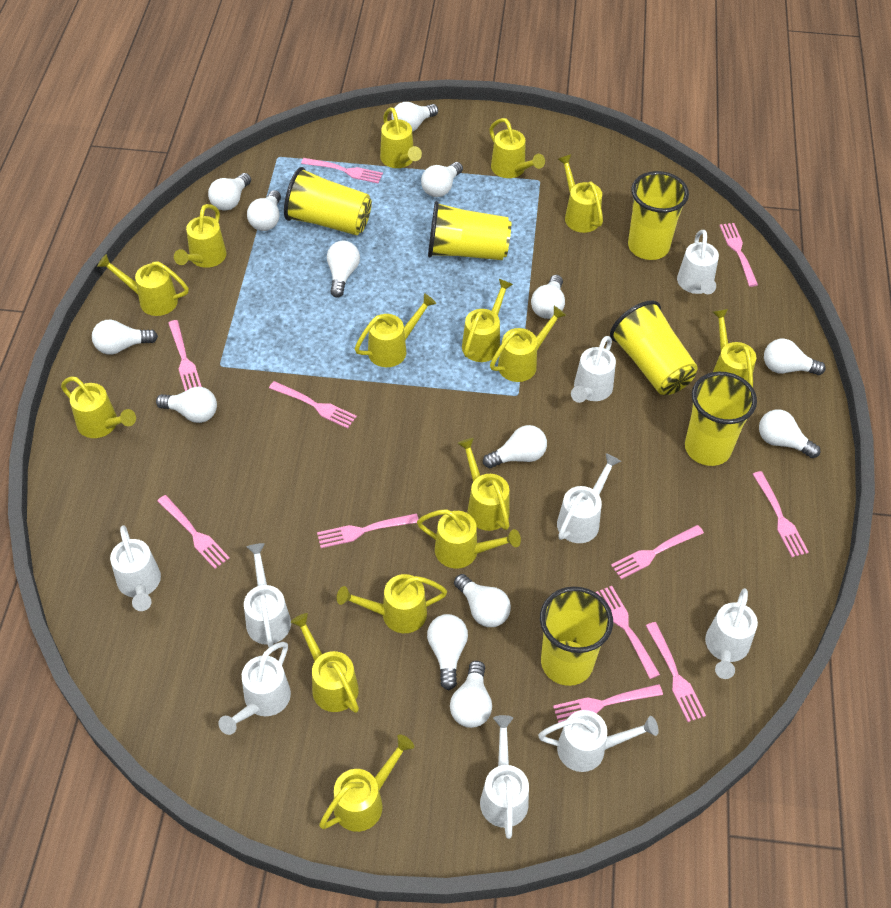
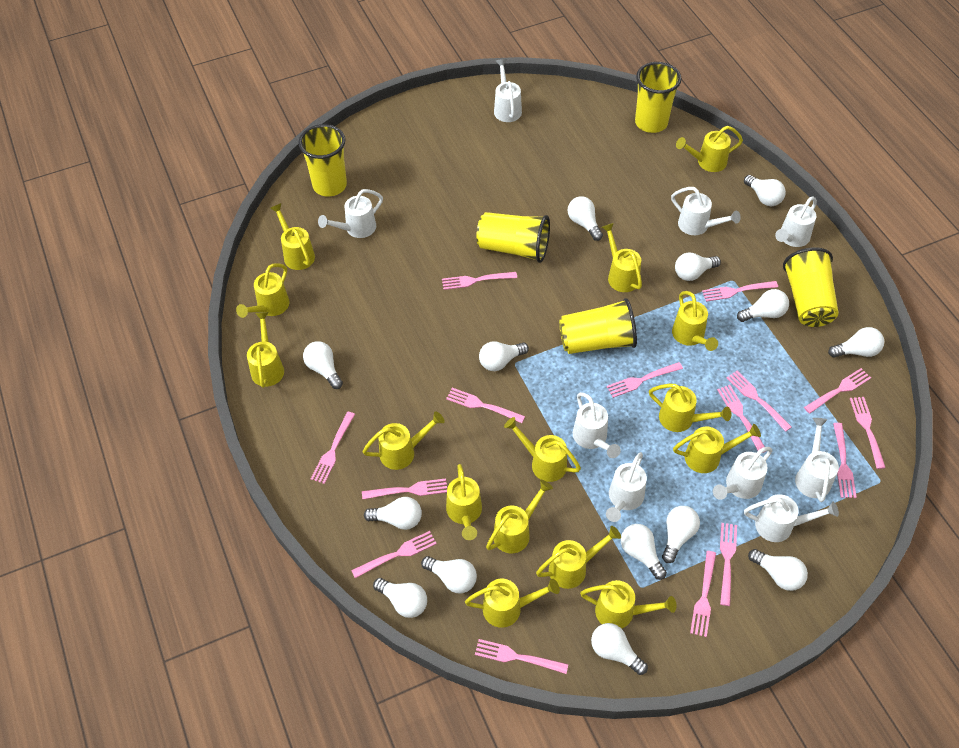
pink fork: 11 -> 15
yellow cup: 6 -> 5

